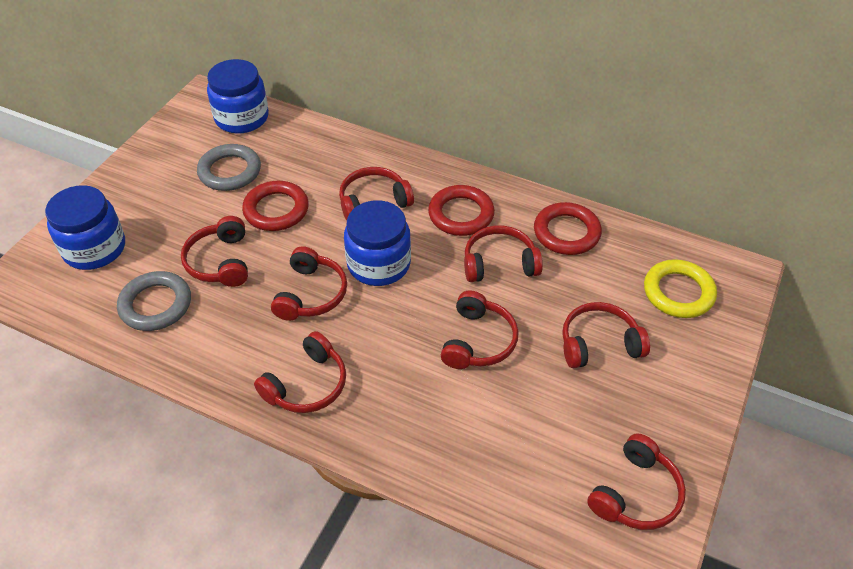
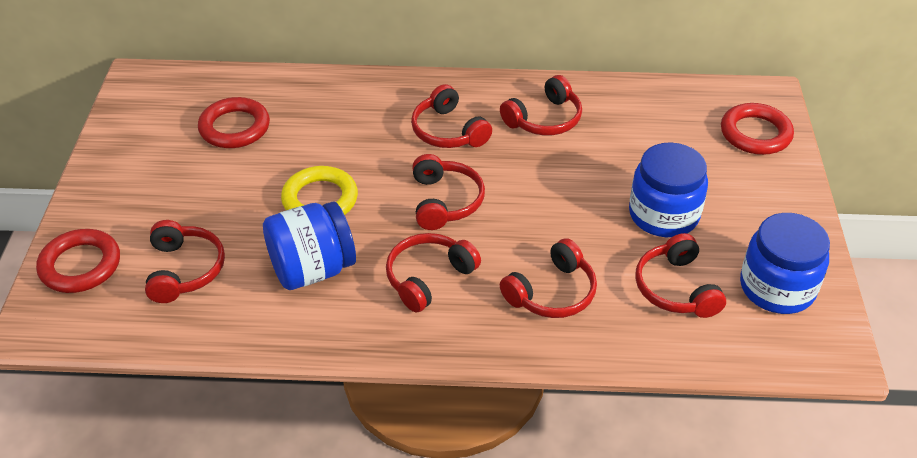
grey ring: 2 -> 0
red headphones: 8 -> 7

